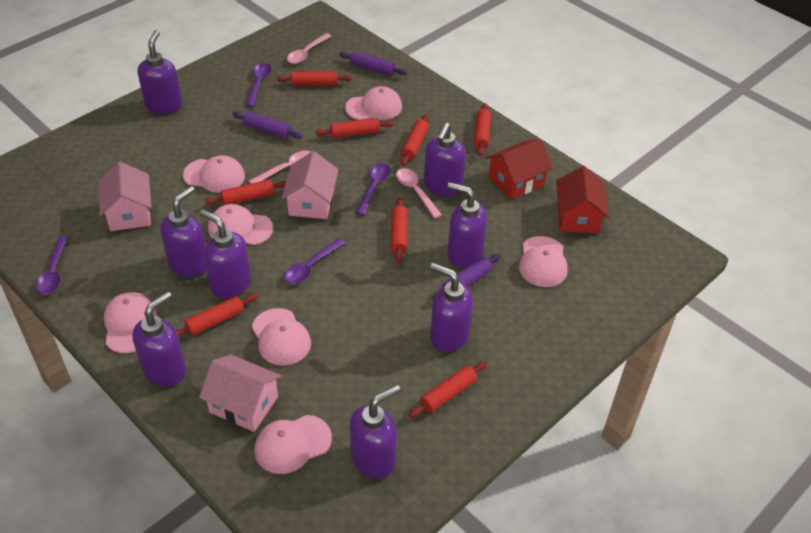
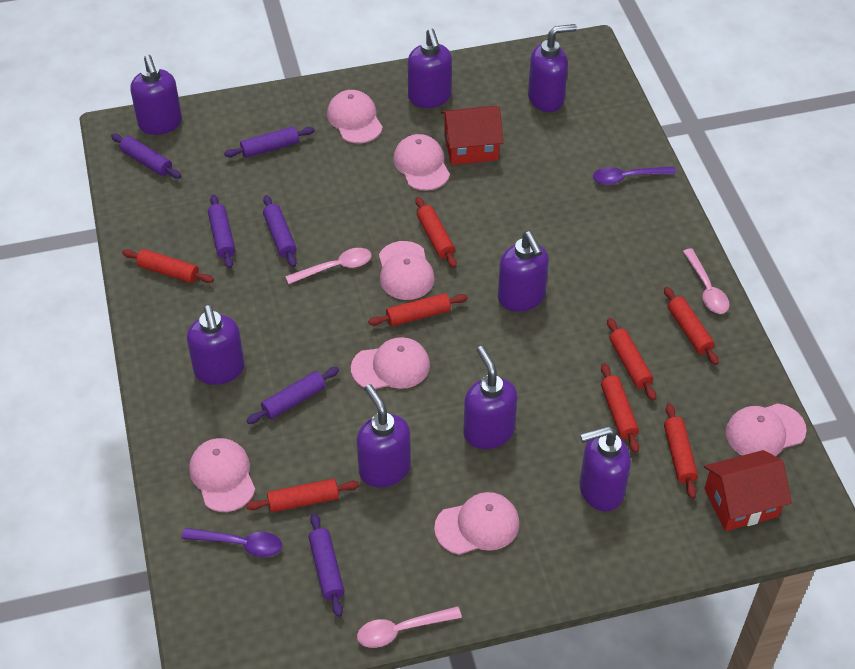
pink house: 3 -> 0
purple rolling pin: 3 -> 6
purple spoon: 4 -> 2

